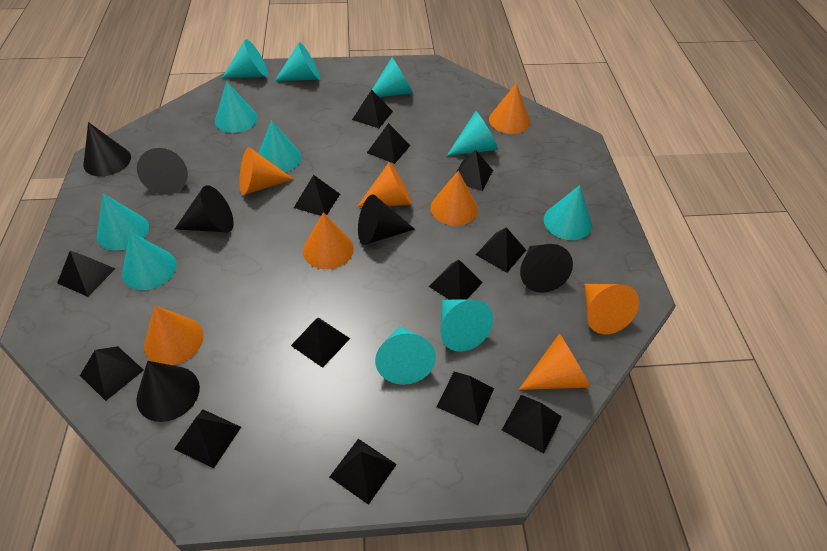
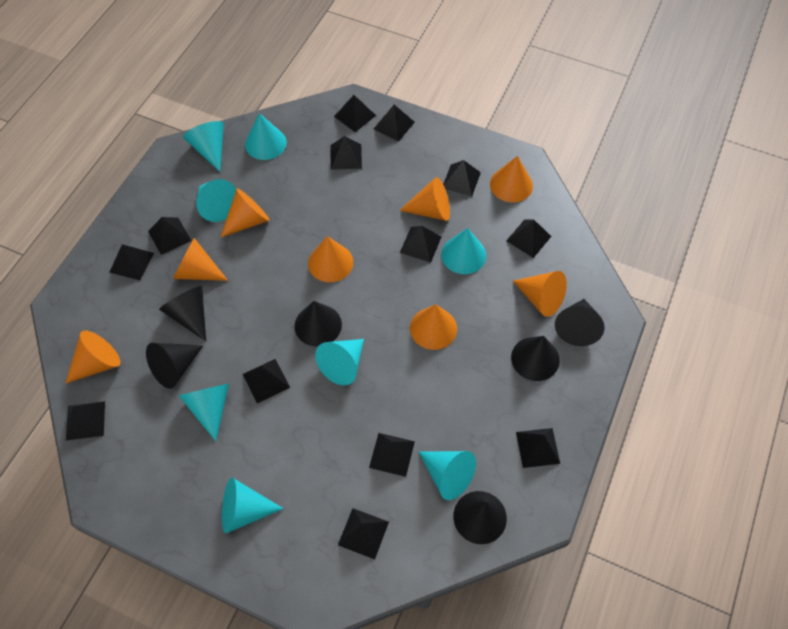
turquoise cone: 11 -> 8

